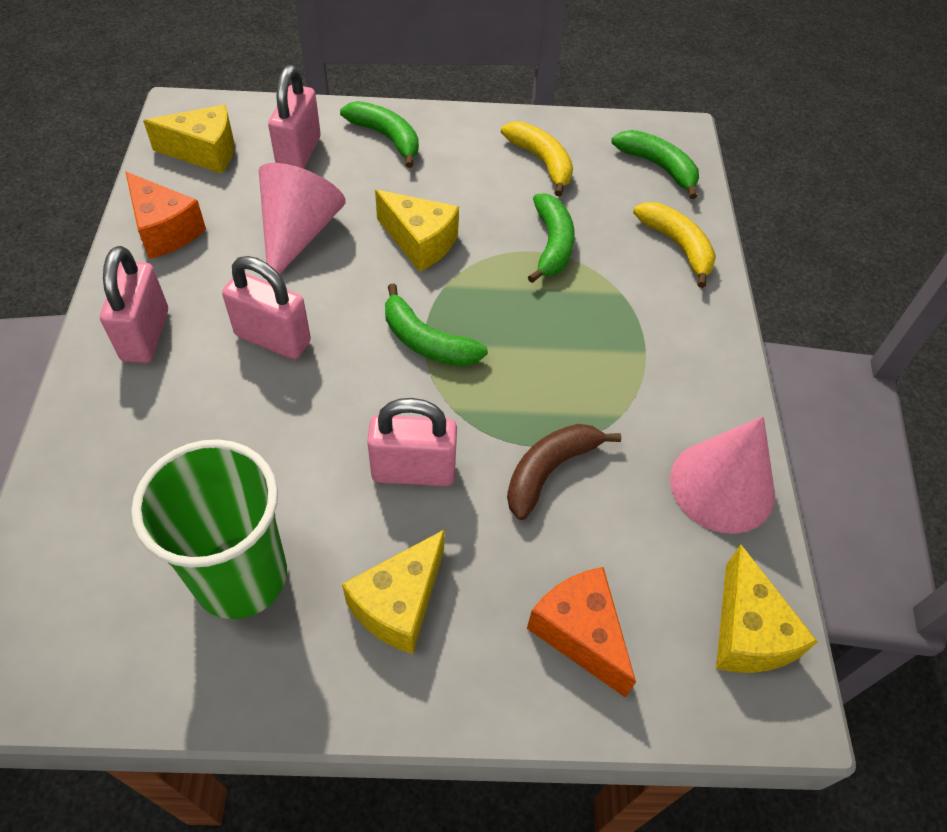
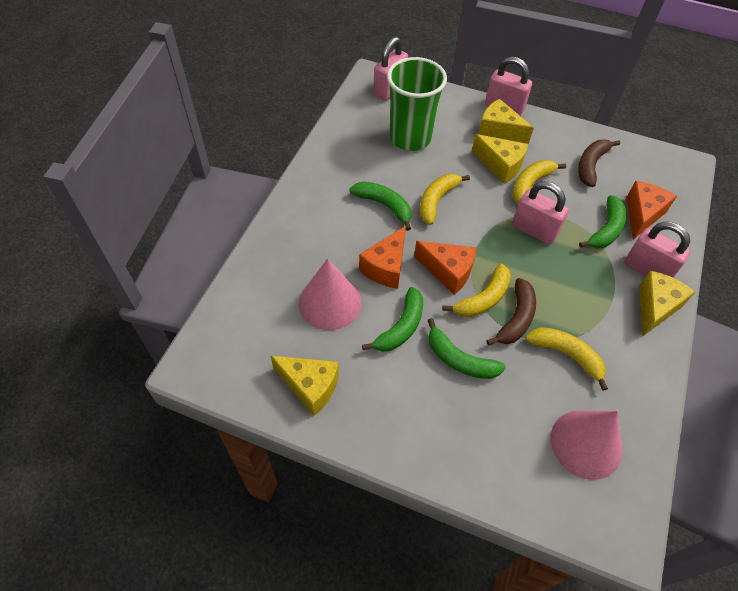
brown banana: 1 -> 2
orange cheese: 2 -> 3
yellow banana: 2 -> 4

